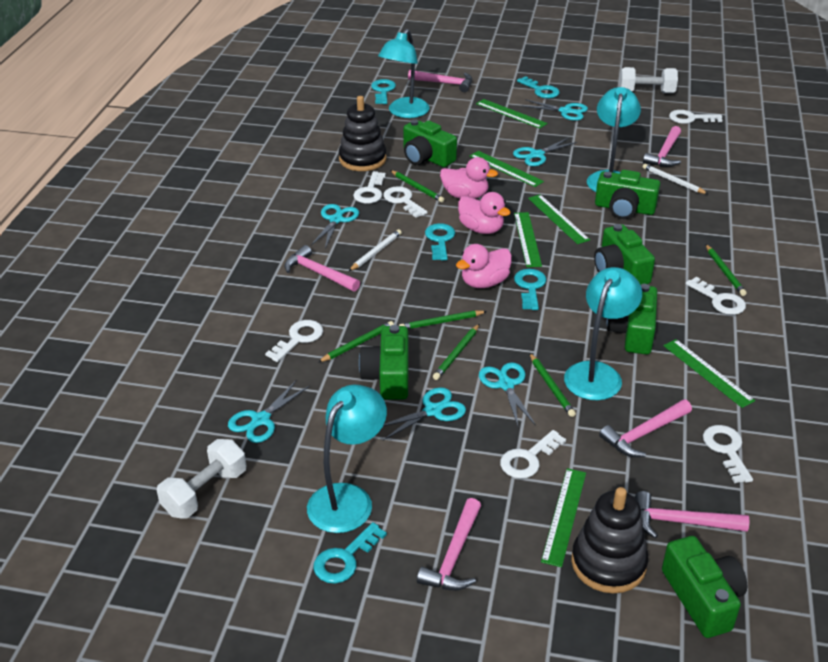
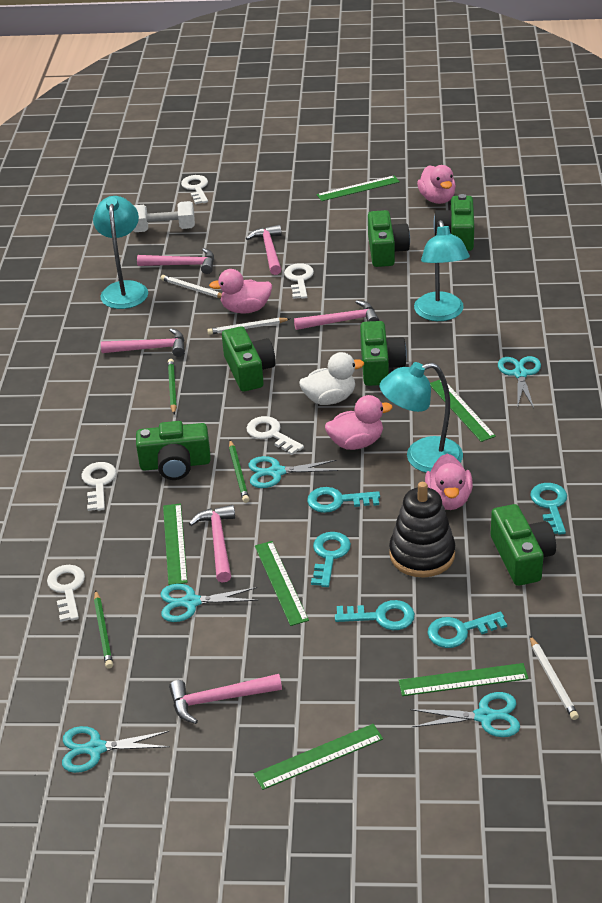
black stacking toy: 2 -> 1
green pencil: 6 -> 3
pink duck: 3 -> 4
turquoise lamp: 4 -> 3
turquoise scissors: 6 -> 5
white duck: 0 -> 1
white dumbbell: 2 -> 1
white key: 7 -> 5
white pencil: 2 -> 3

